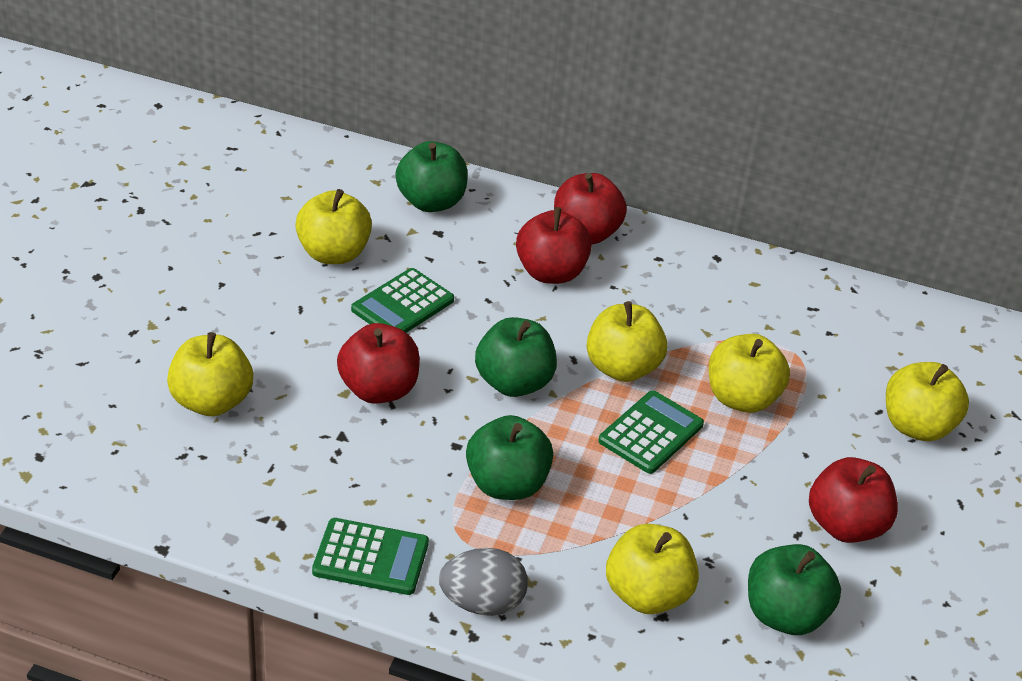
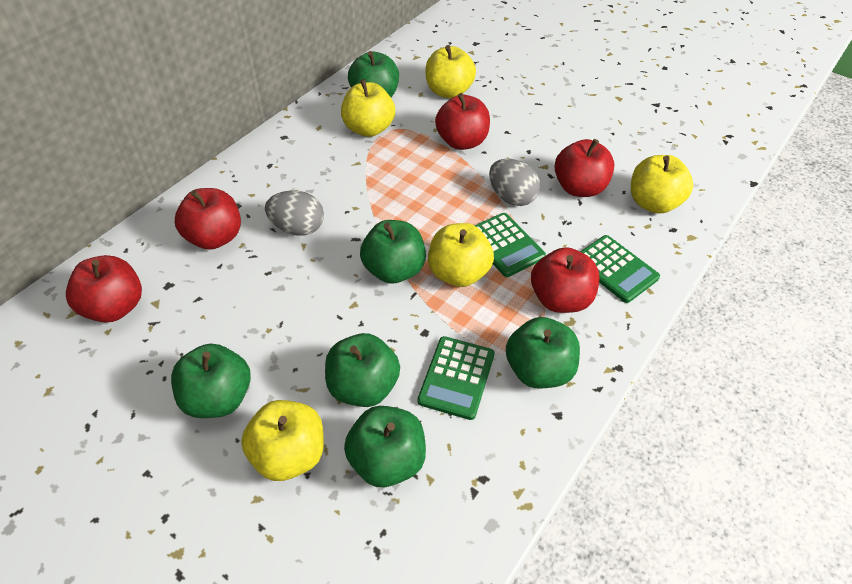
green apple: 4 -> 6
grey egg: 1 -> 2
red apple: 4 -> 5
yellow apple: 6 -> 5

